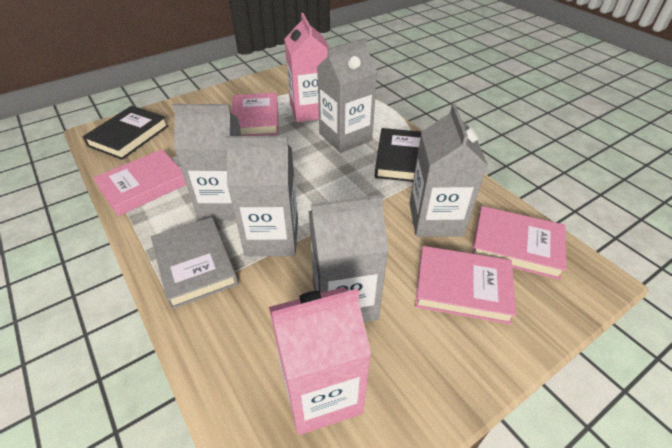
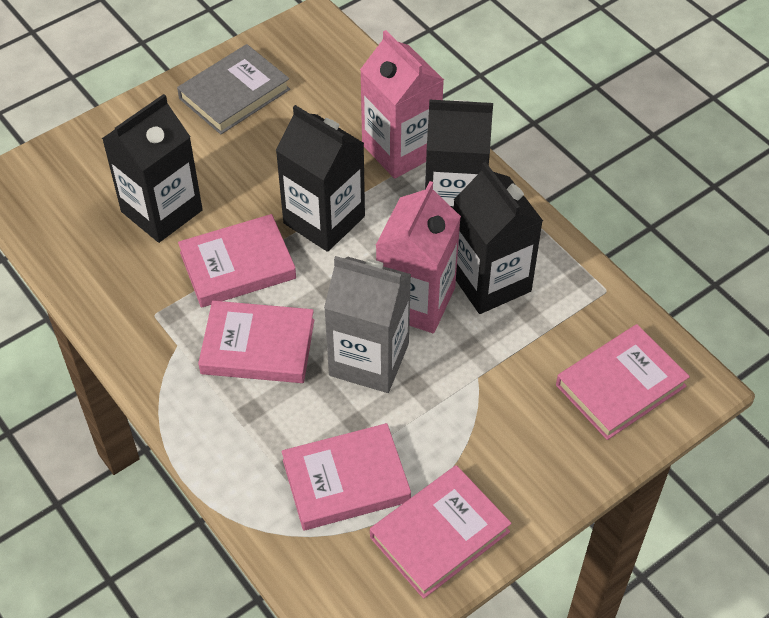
black book: 2 -> 0
black carton: 0 -> 4
grey carton: 5 -> 1
pink book: 4 -> 5

